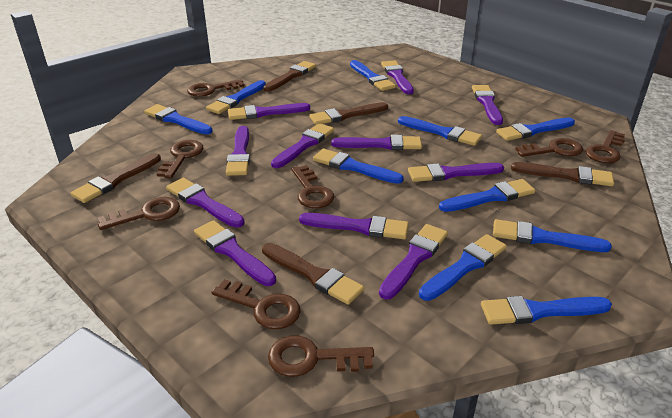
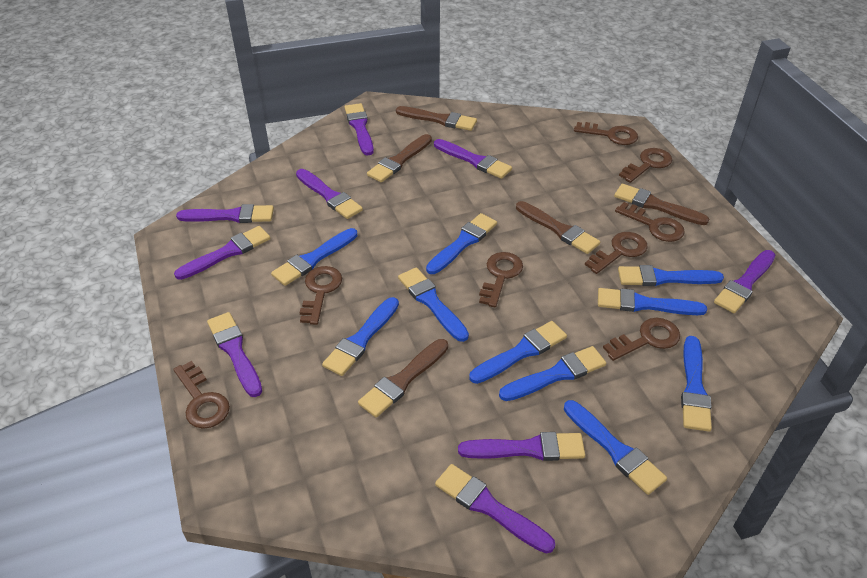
purple brush: 11 -> 9

